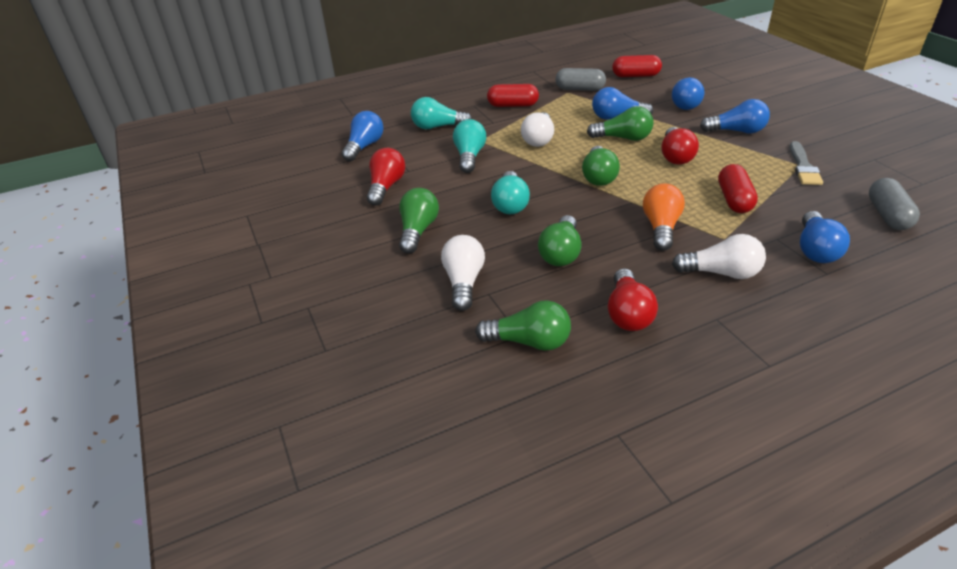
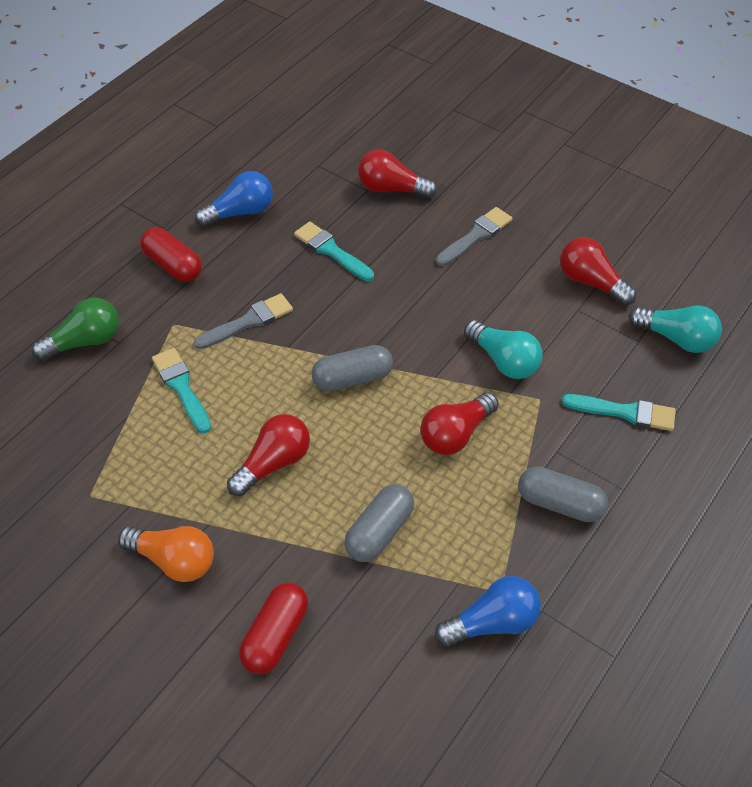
blue light bulb: 5 -> 2
green light bulb: 5 -> 1
grey brush: 1 -> 2
grey capsule: 2 -> 3
red capsule: 3 -> 2
red light bulb: 3 -> 4
turquoise brush: 0 -> 3
turquoise light bulb: 3 -> 2
white light bulb: 3 -> 0

